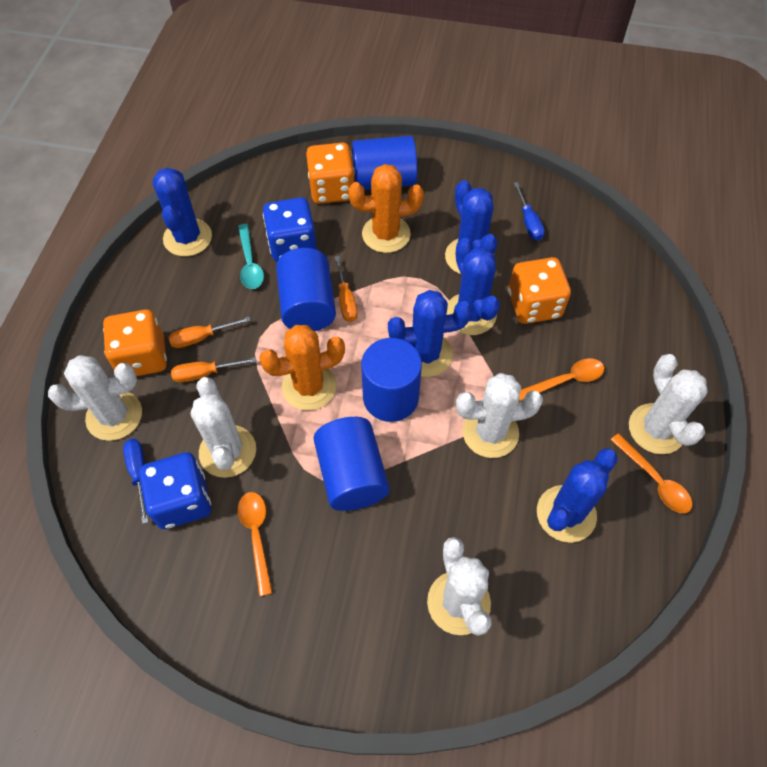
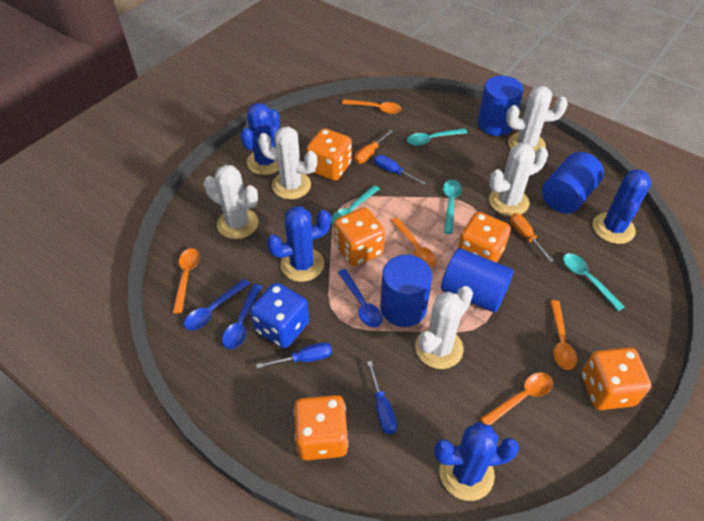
blue cactus: 5 -> 4
blue dice: 2 -> 1
blue screwdriver: 2 -> 3
blue spoon: 0 -> 3
orange cactus: 2 -> 0
orange dice: 3 -> 5
orange screwdriver: 3 -> 2
orange spoon: 3 -> 5
turquoise spoon: 1 -> 4

